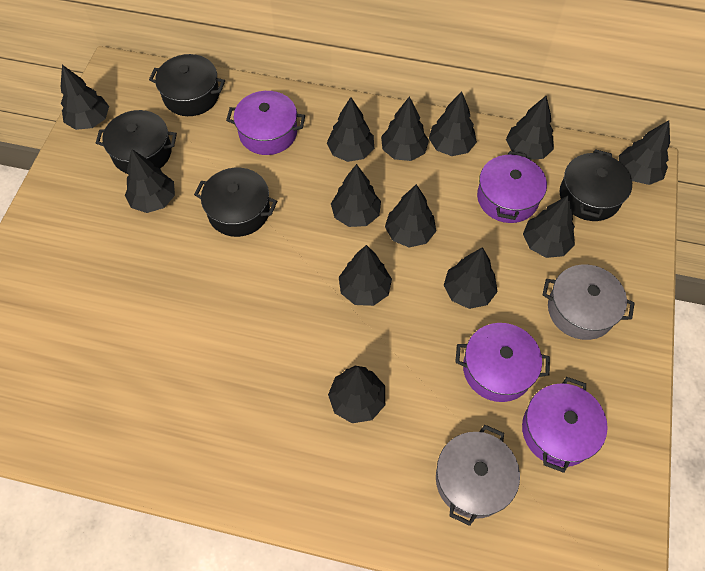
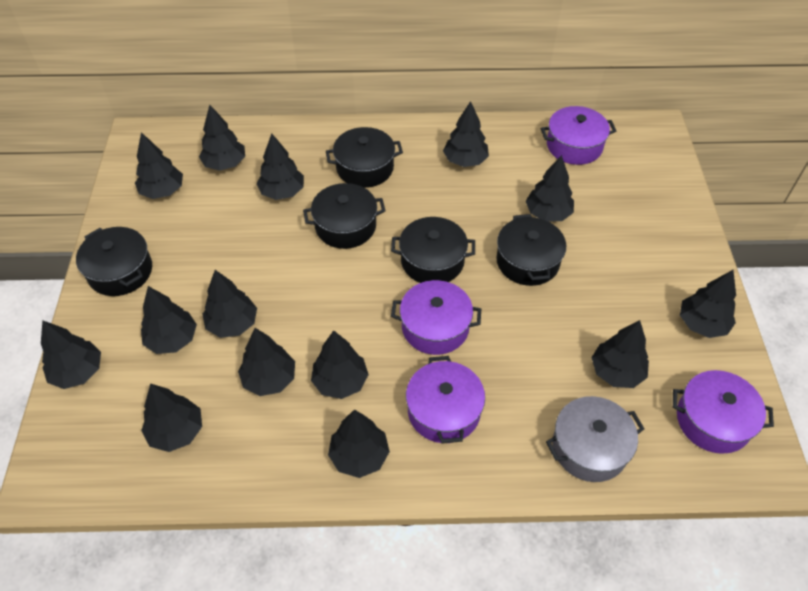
black pot: 4 -> 5
black tree: 13 -> 14
grey pot: 2 -> 1

